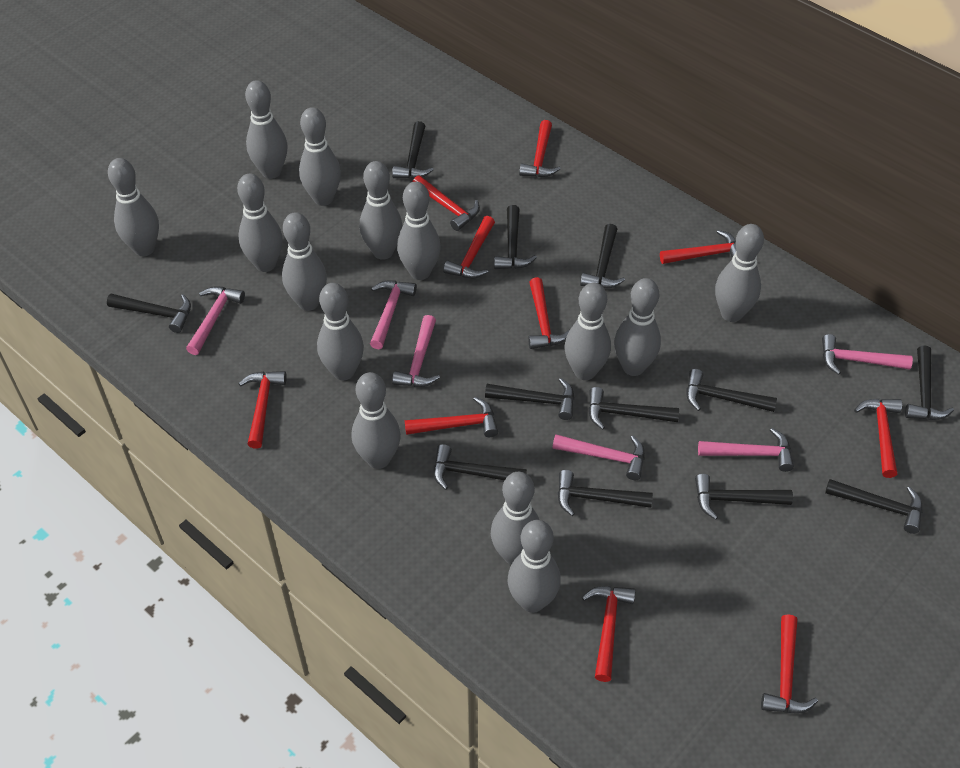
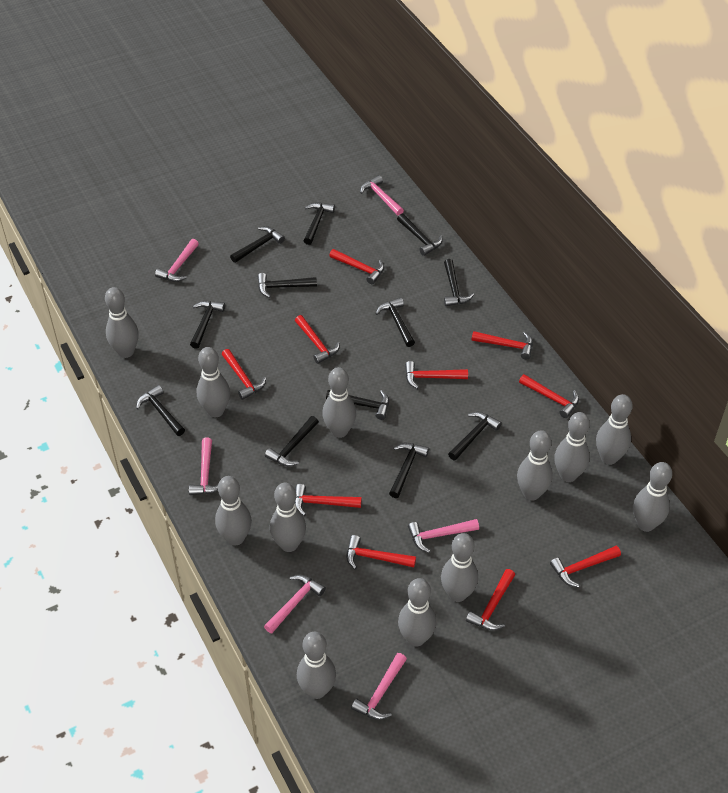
grey bowling pin: 14 -> 12

